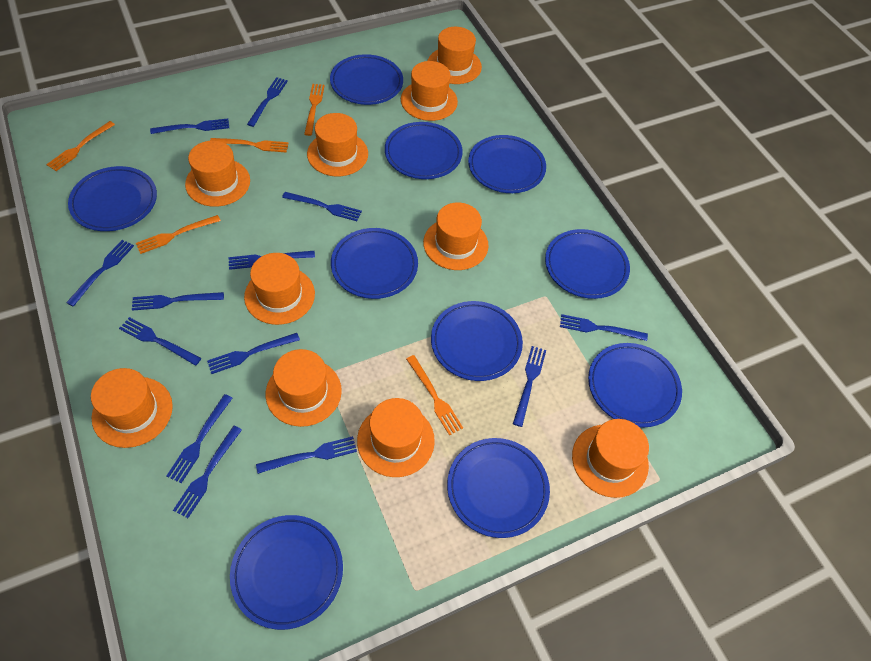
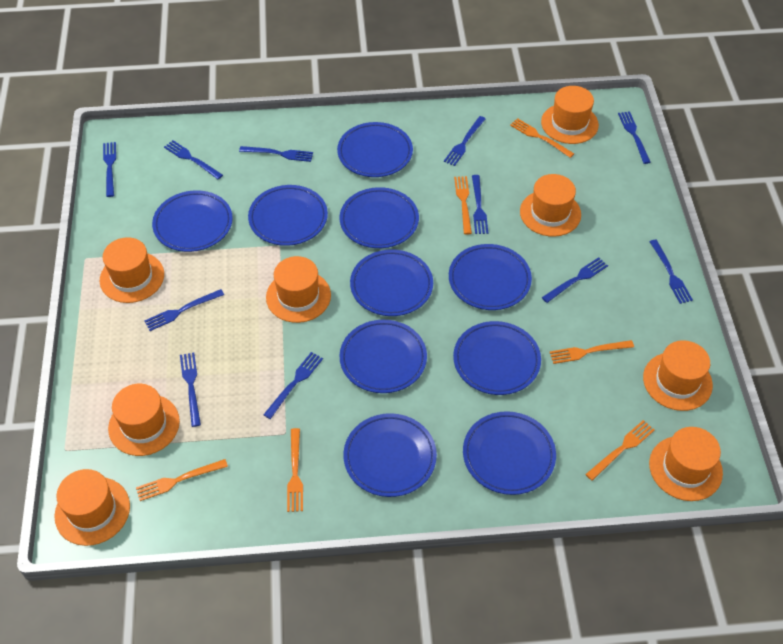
blue fork: 13 -> 11
orange fork: 5 -> 6
orange hat: 10 -> 8

